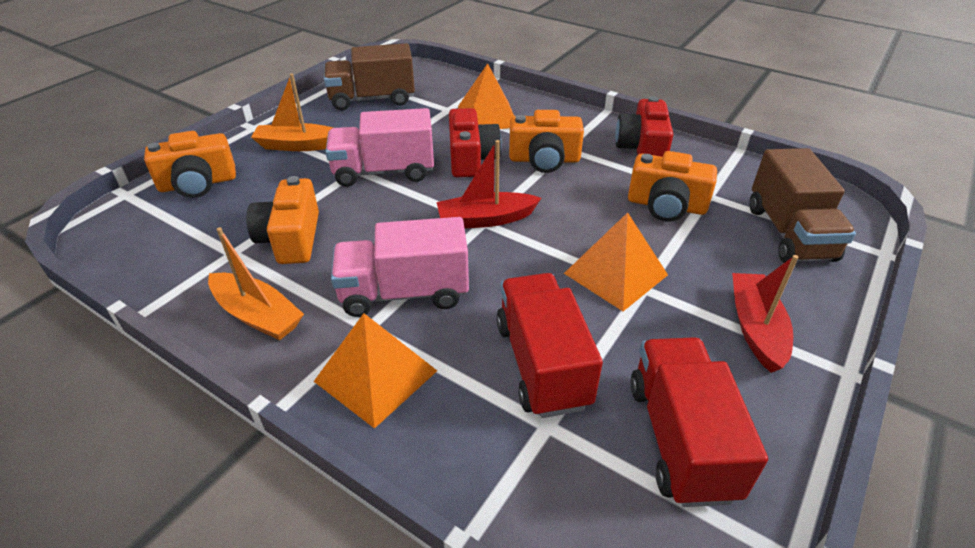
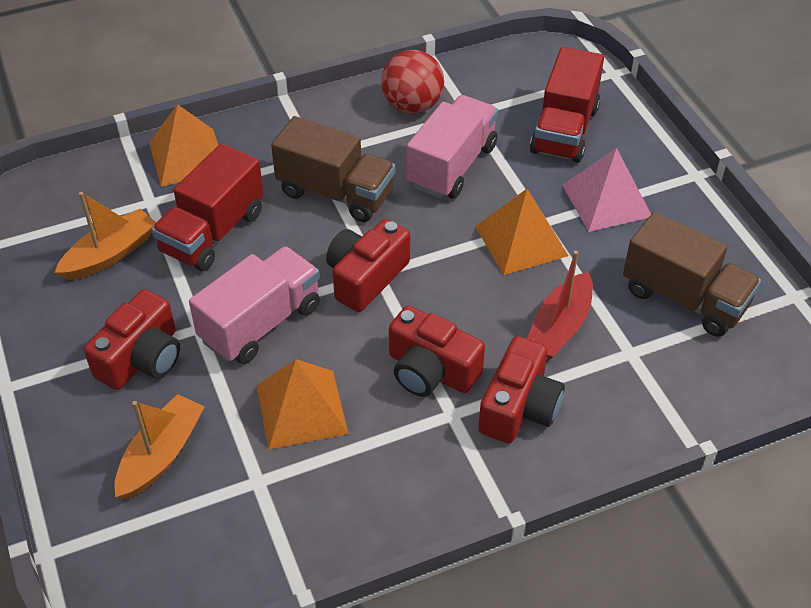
orange camera: 4 -> 0
pink pyramid: 0 -> 1
red ball: 0 -> 1
red boat: 2 -> 1
red camera: 2 -> 4

